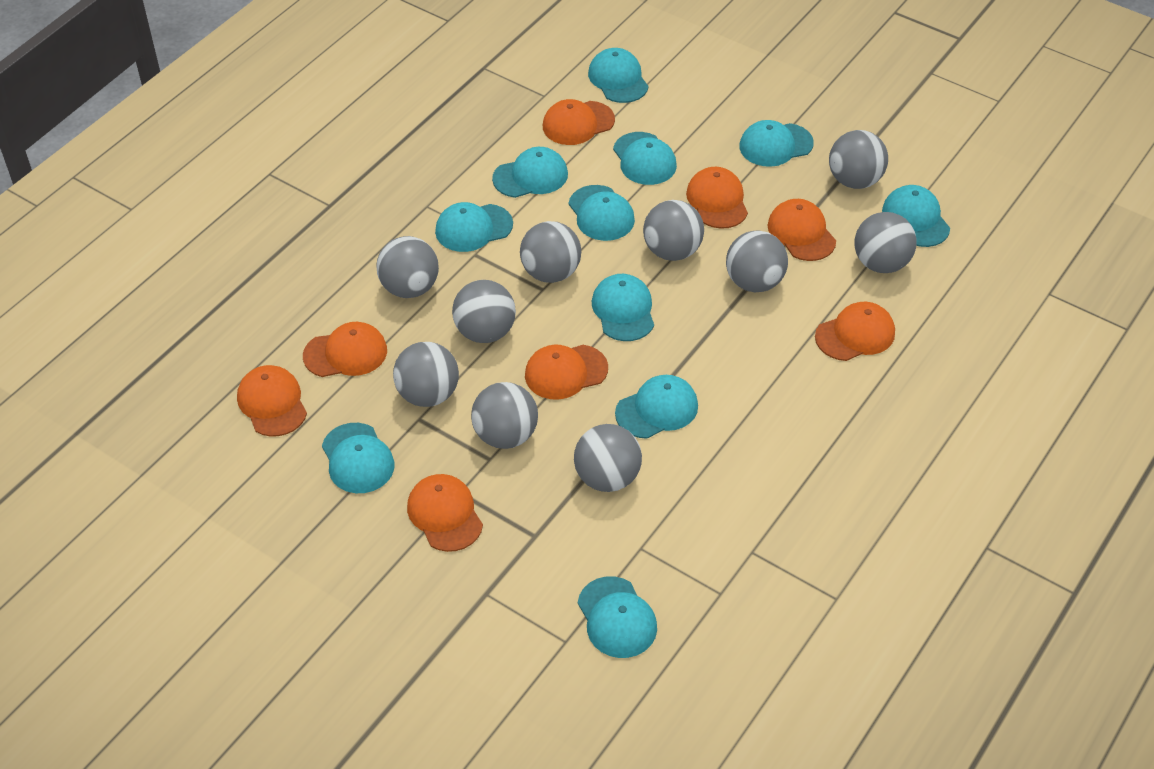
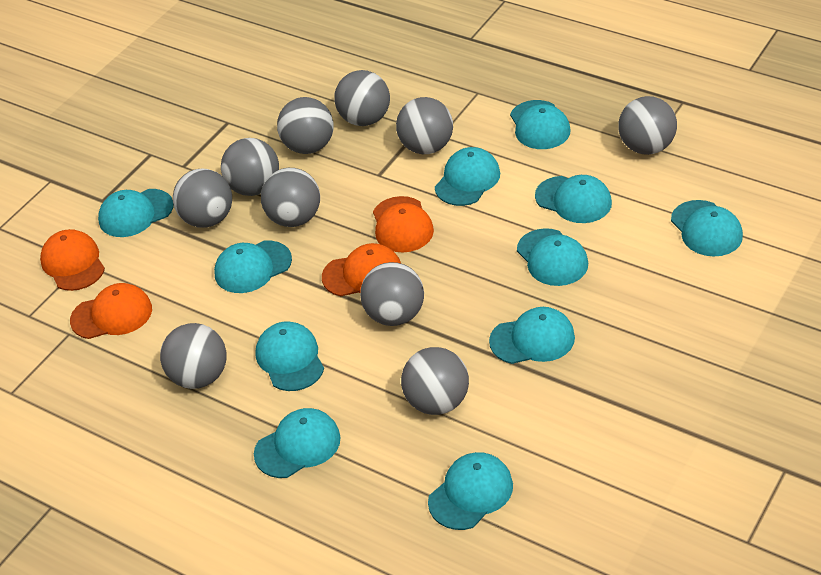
orange cap: 8 -> 4

